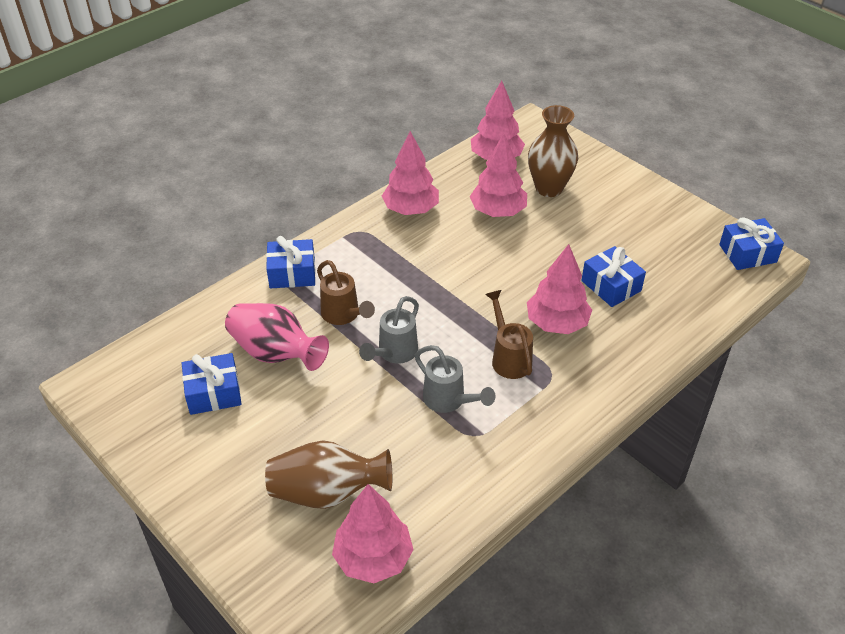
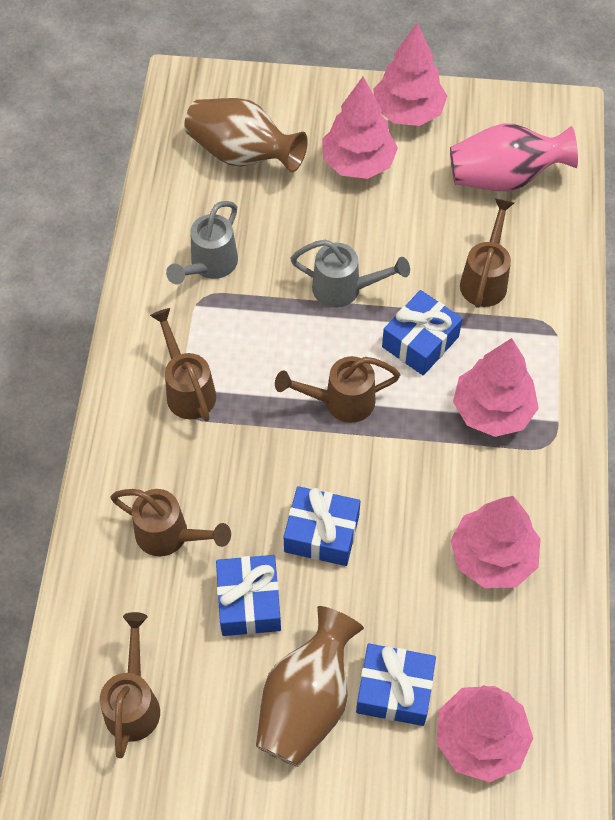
brown watering can: 2 -> 5

